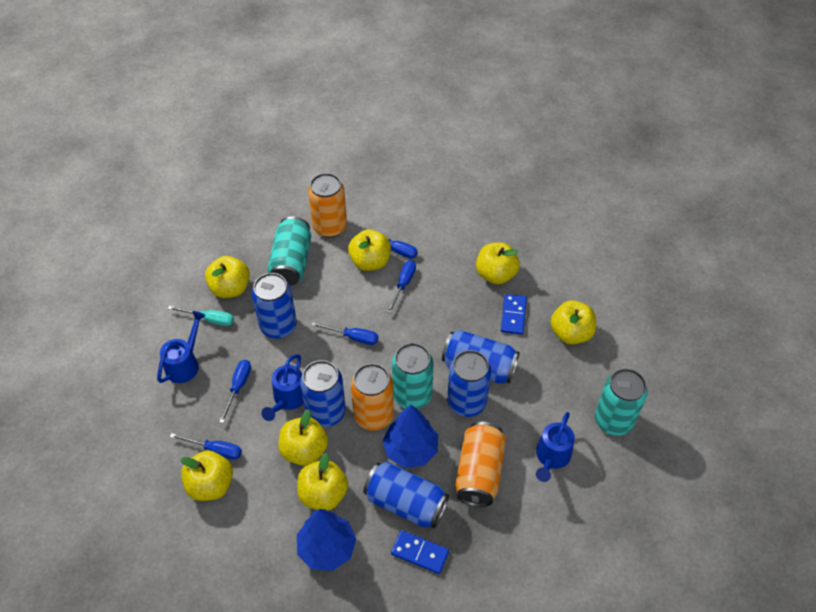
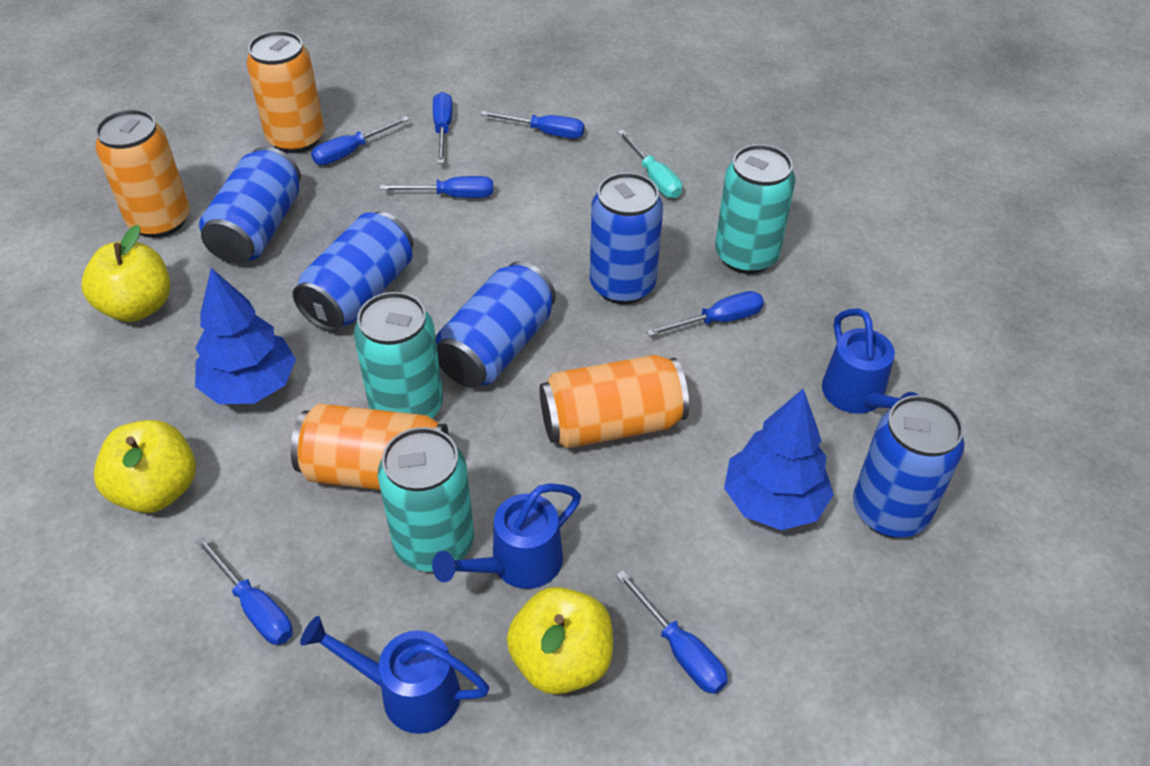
blue domino: 2 -> 0
blue screwdriver: 5 -> 7
orange can: 3 -> 4
yellow apple: 7 -> 3

